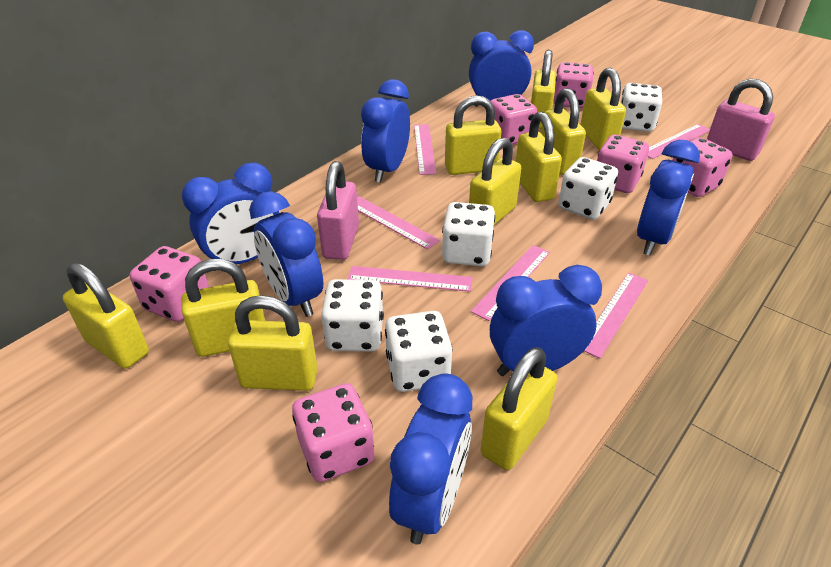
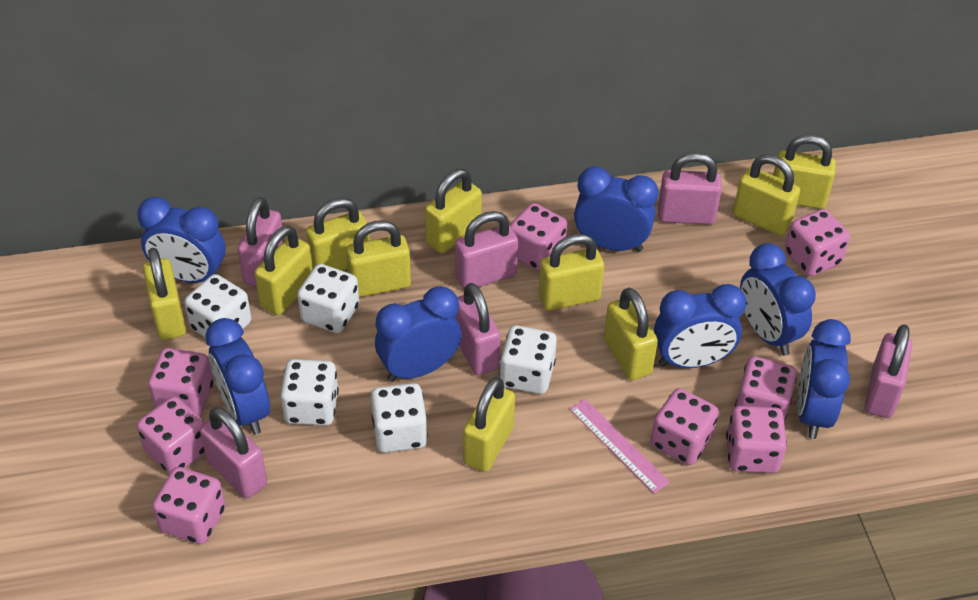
pink dice: 6 -> 8
pink padlock: 2 -> 6
pink ruler: 6 -> 1

